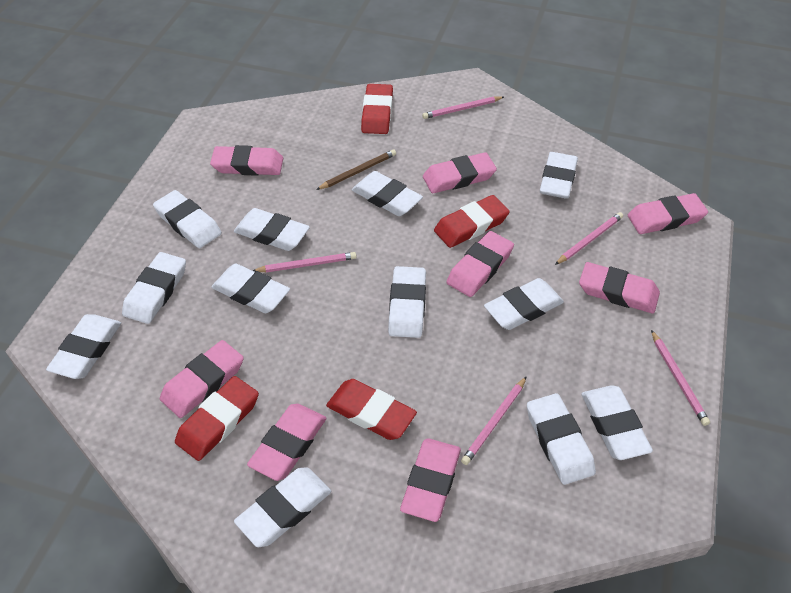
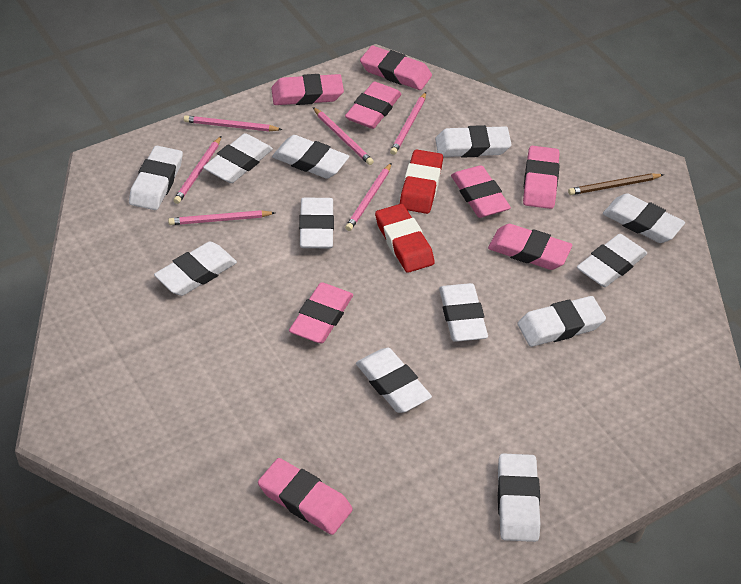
pink pencil: 5 -> 6
red eraser: 4 -> 2

